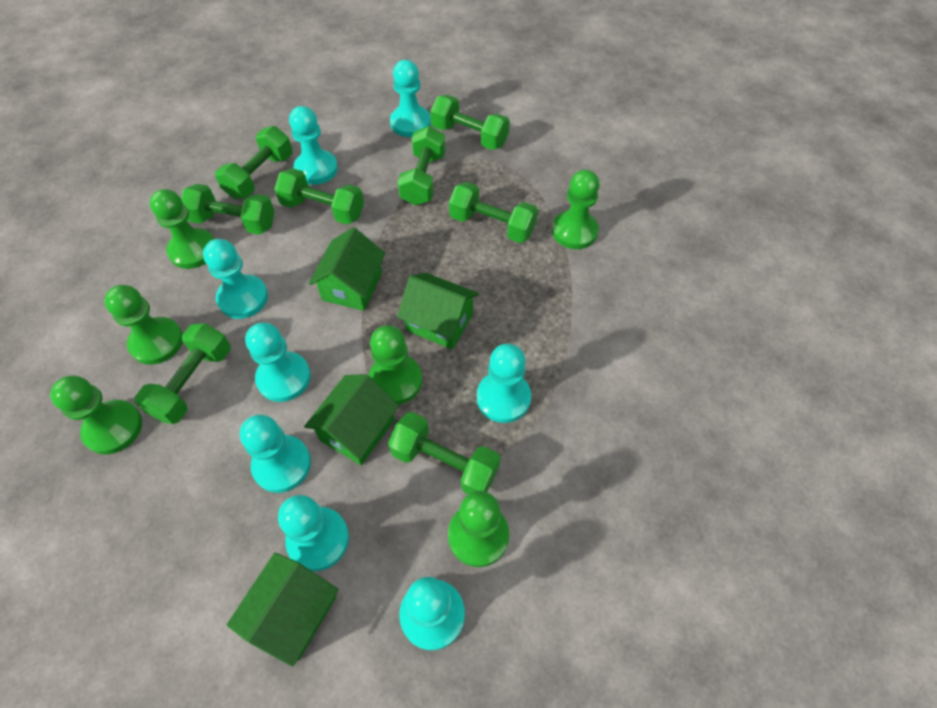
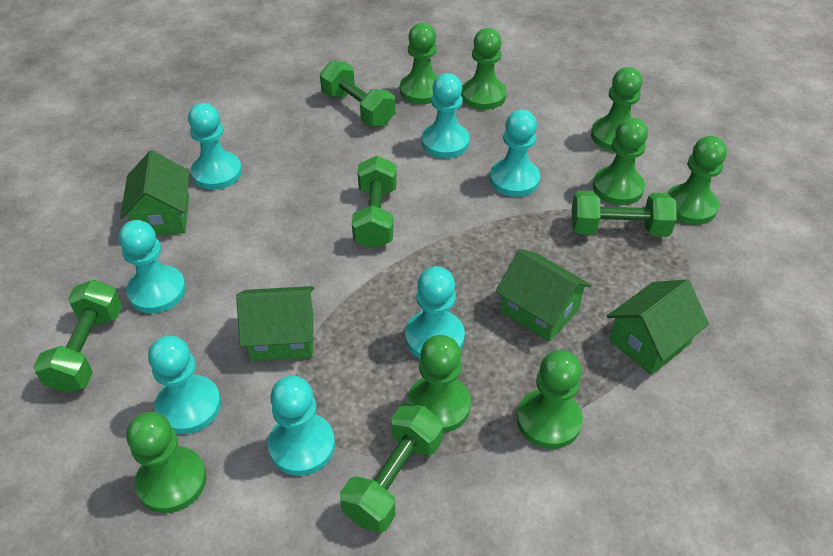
green dumbbell: 8 -> 5
green pawn: 6 -> 8
turquoise pawn: 8 -> 7

